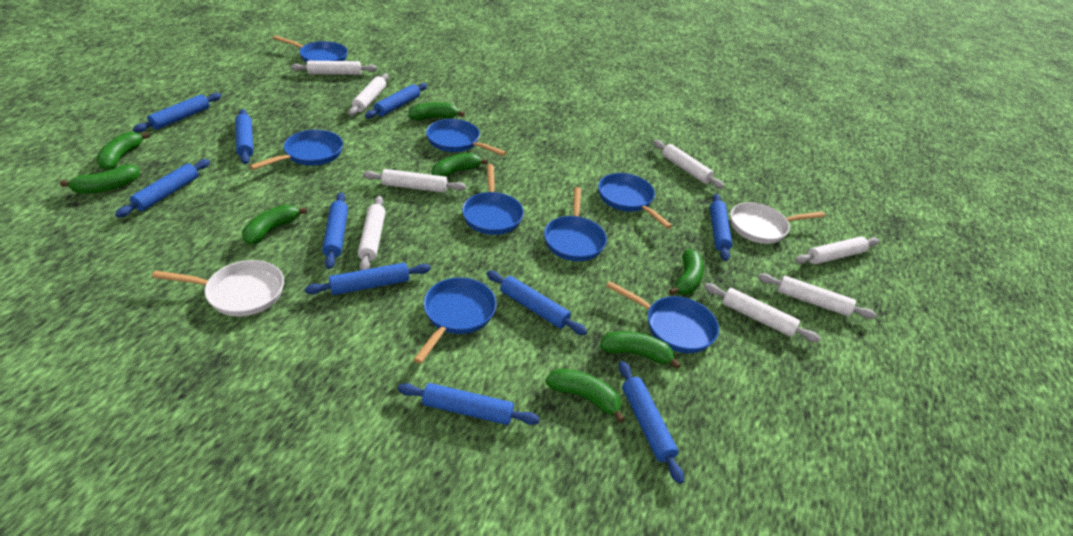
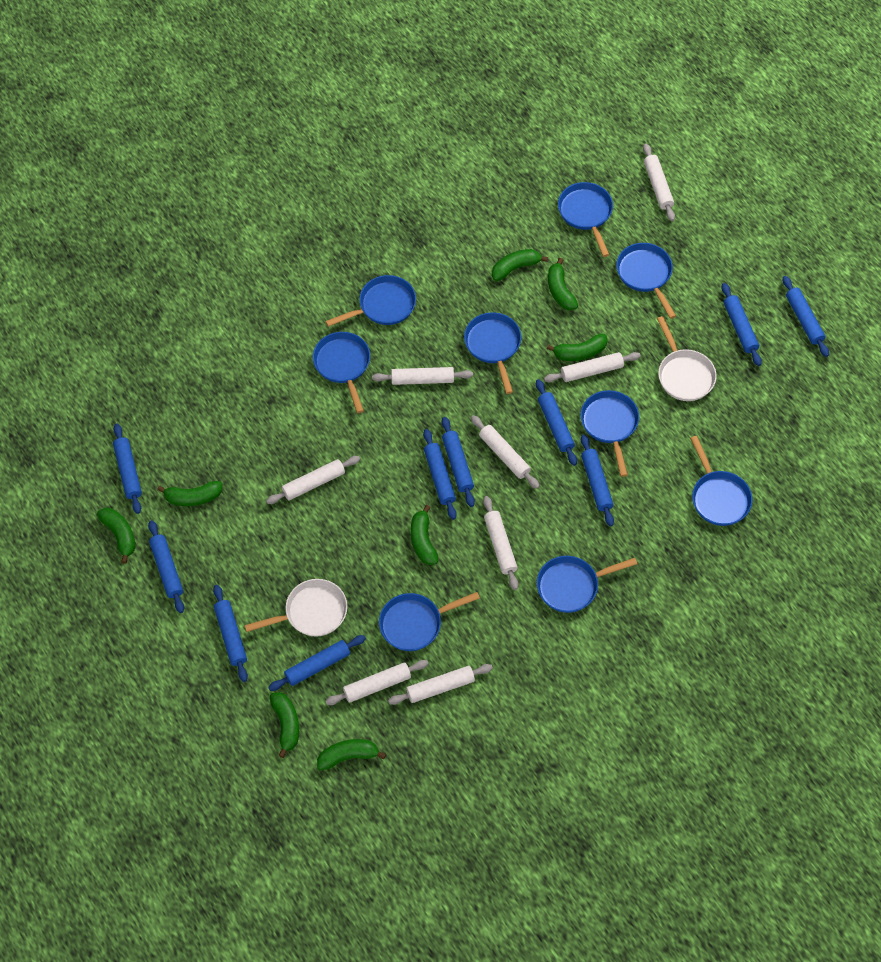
blue pan: 8 -> 9

